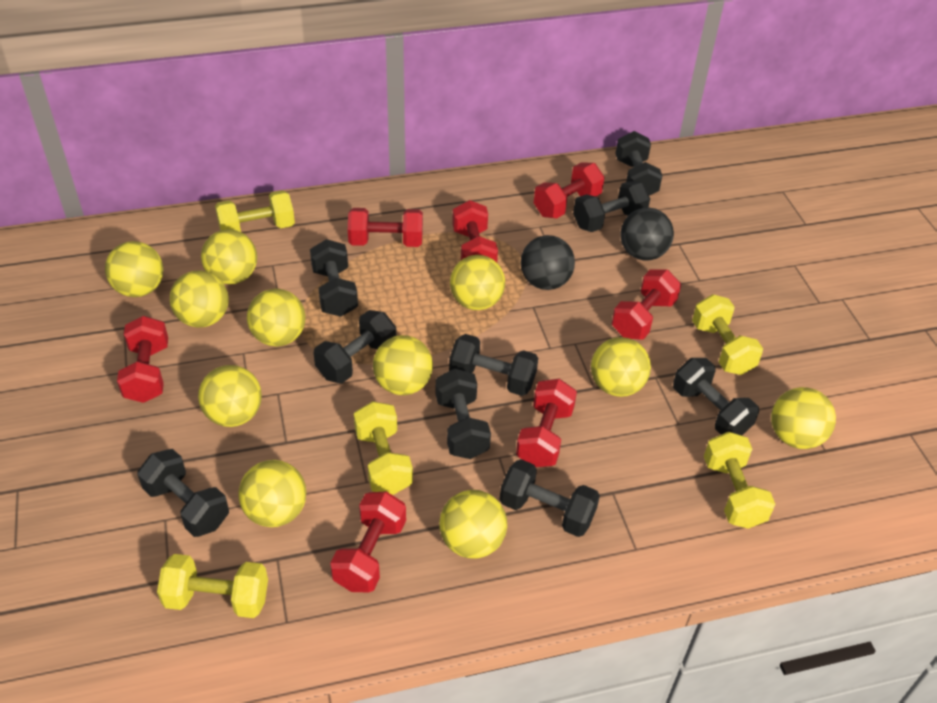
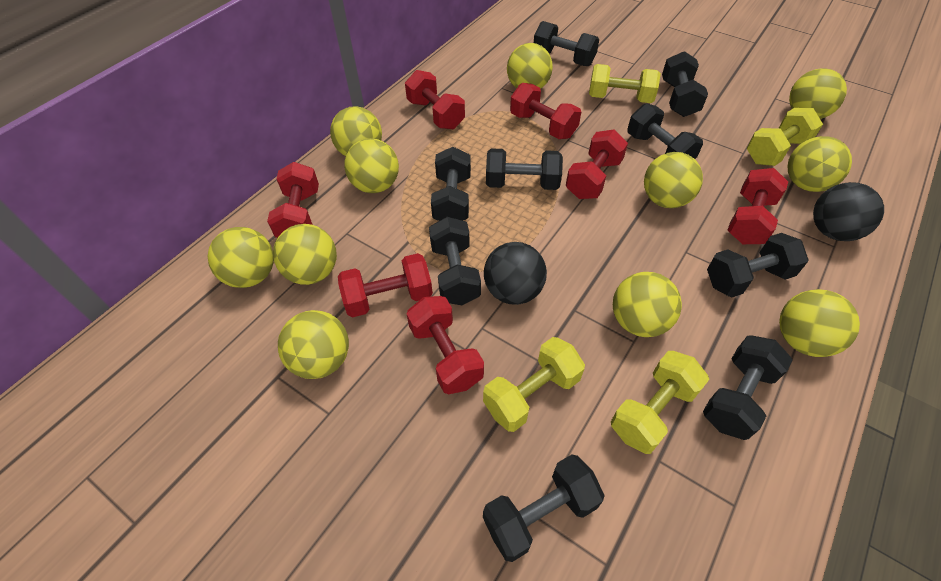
yellow dumbbell: 5 -> 4

